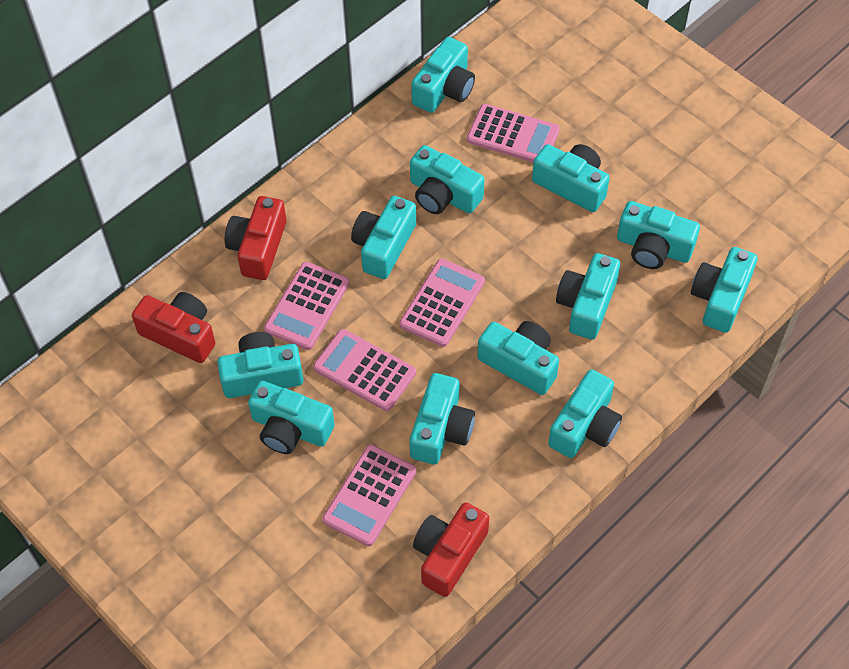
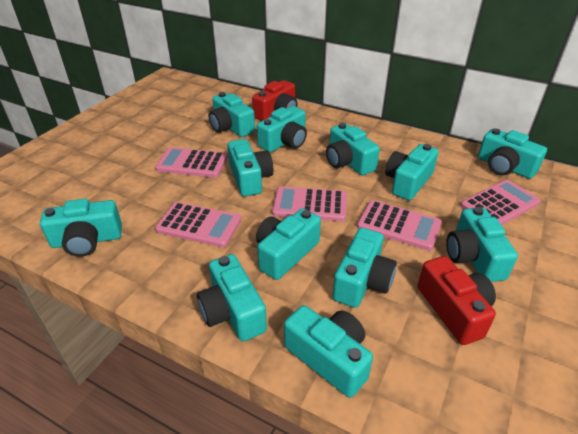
red camera: 3 -> 2

